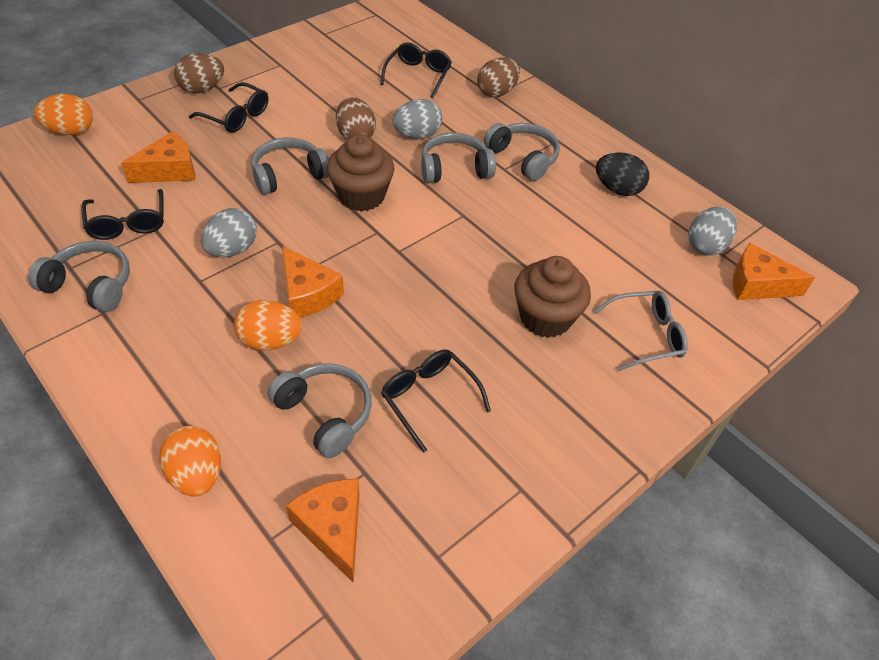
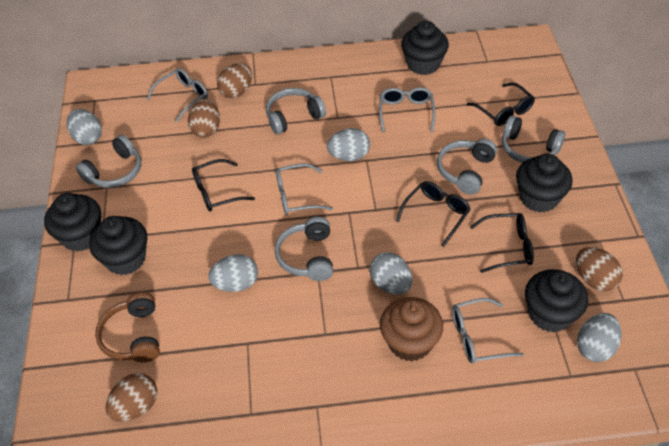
black cupcake: 0 -> 5
black egg: 1 -> 0
brown cupcake: 2 -> 1
brown egg: 3 -> 4
brown headphones: 0 -> 1
grey egg: 3 -> 5
grey glasses: 1 -> 4
orange cheese: 4 -> 0
orange egg: 3 -> 0

